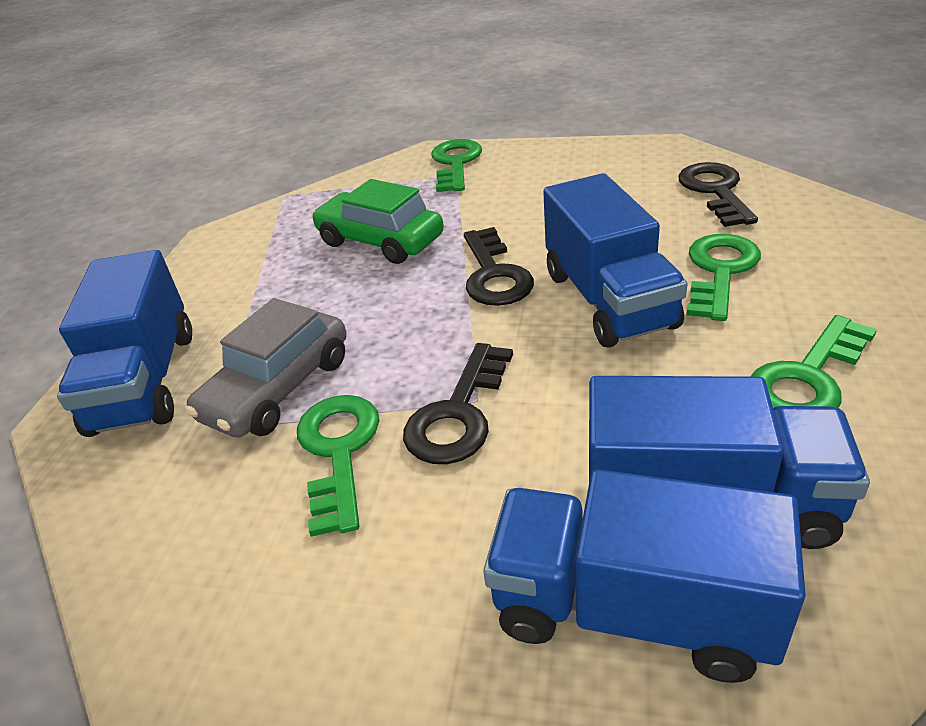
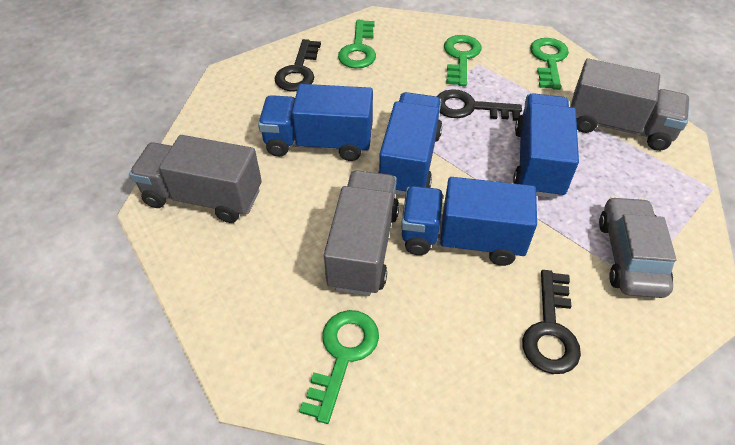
green car: 1 -> 0
grey truck: 0 -> 3

